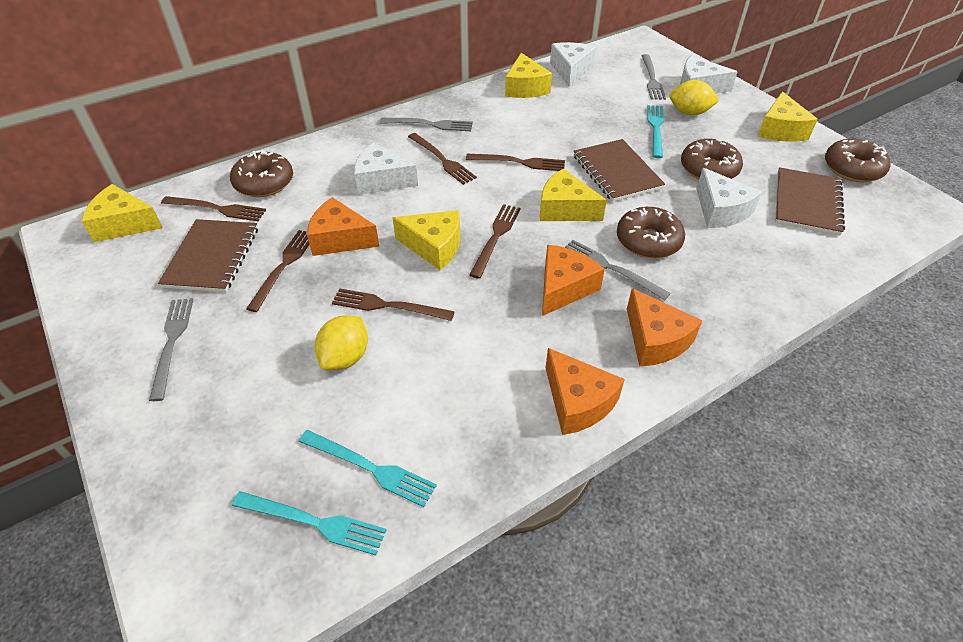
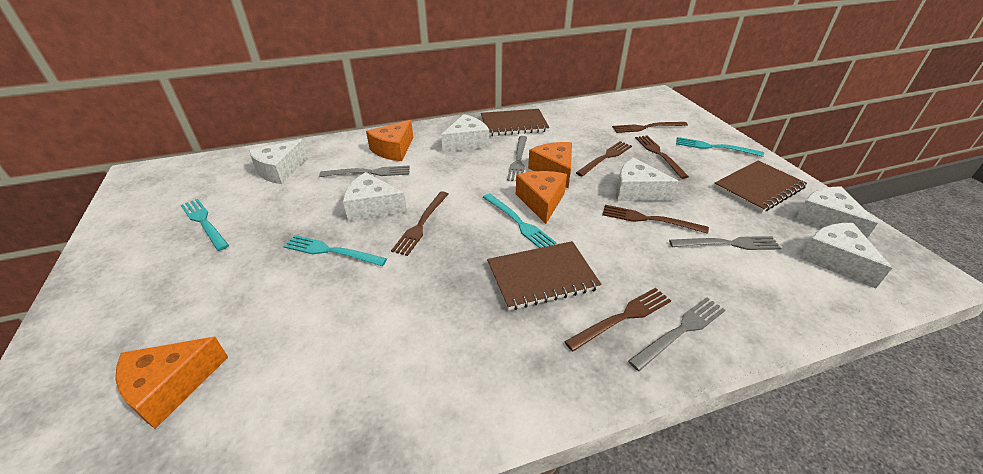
brown donut: 4 -> 0
turquoise fork: 3 -> 4
white cheese: 4 -> 6
yellow cheese: 5 -> 0
yellow lemon: 2 -> 0

